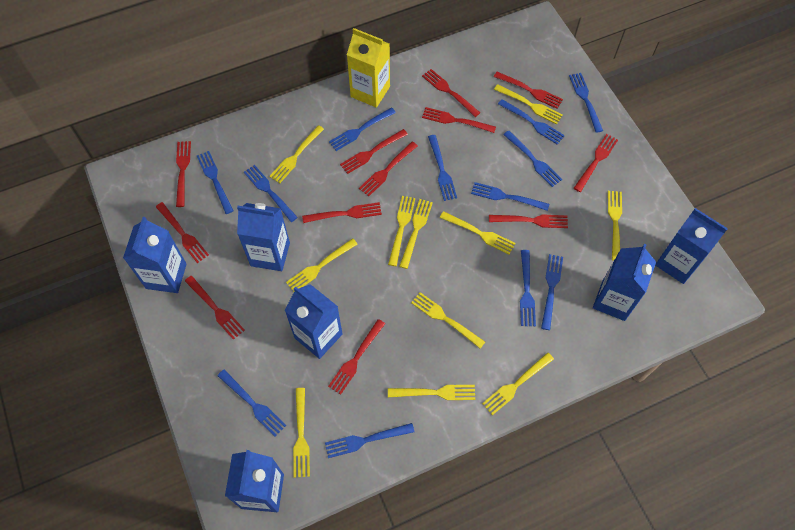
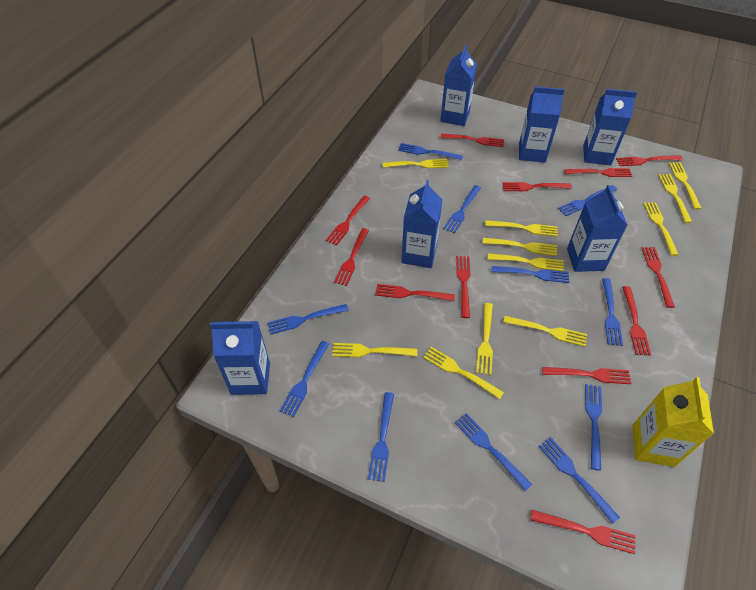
blue fork: 12 -> 11

